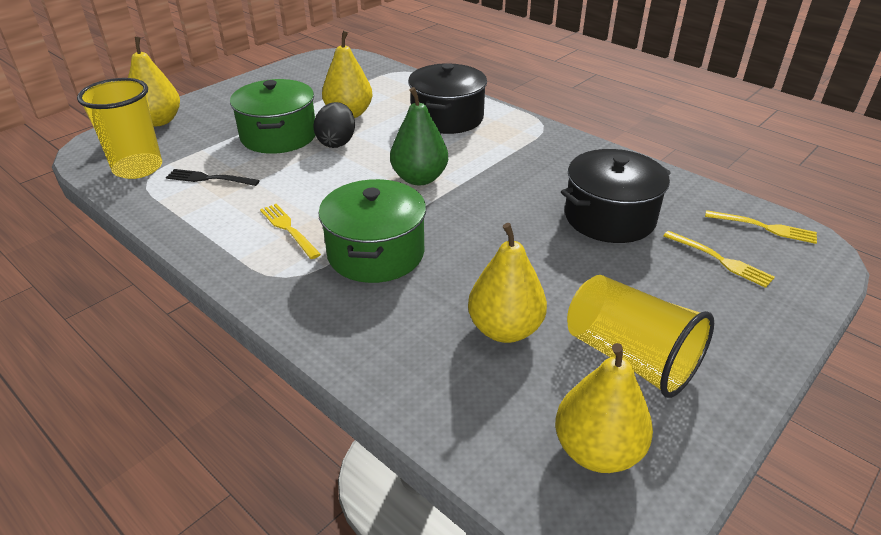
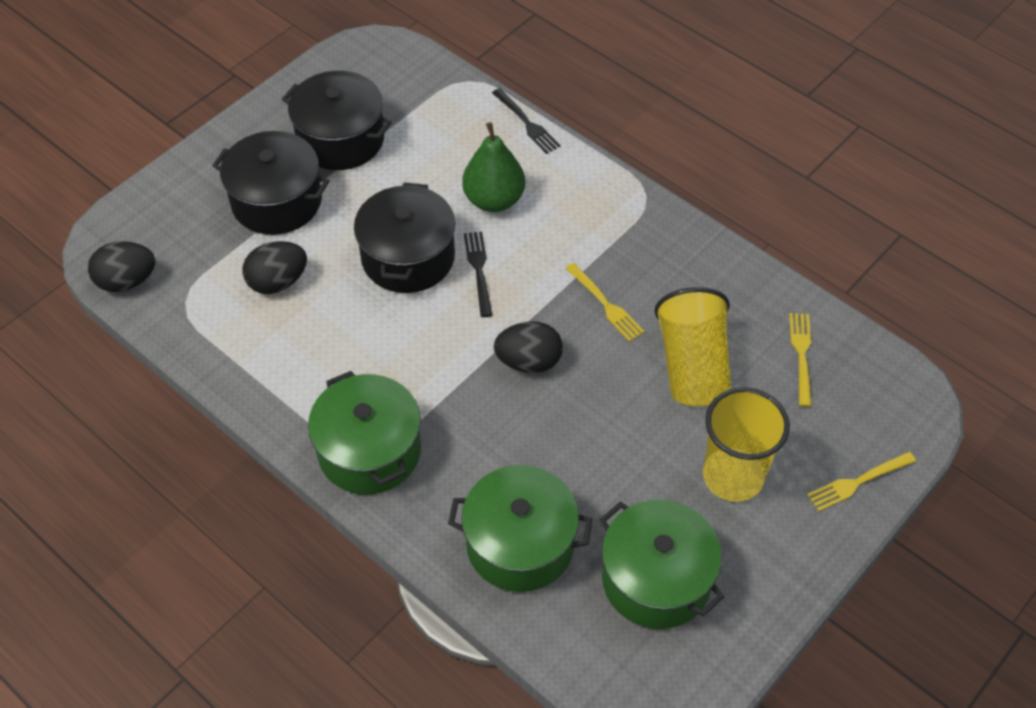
black egg: 1 -> 3
black fork: 1 -> 2
black pot: 2 -> 3
green pot: 2 -> 3
yellow pear: 4 -> 0

